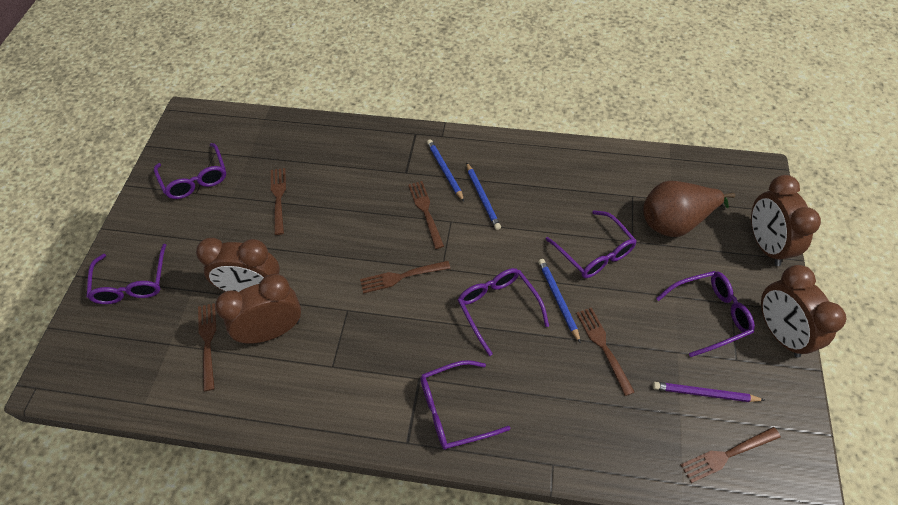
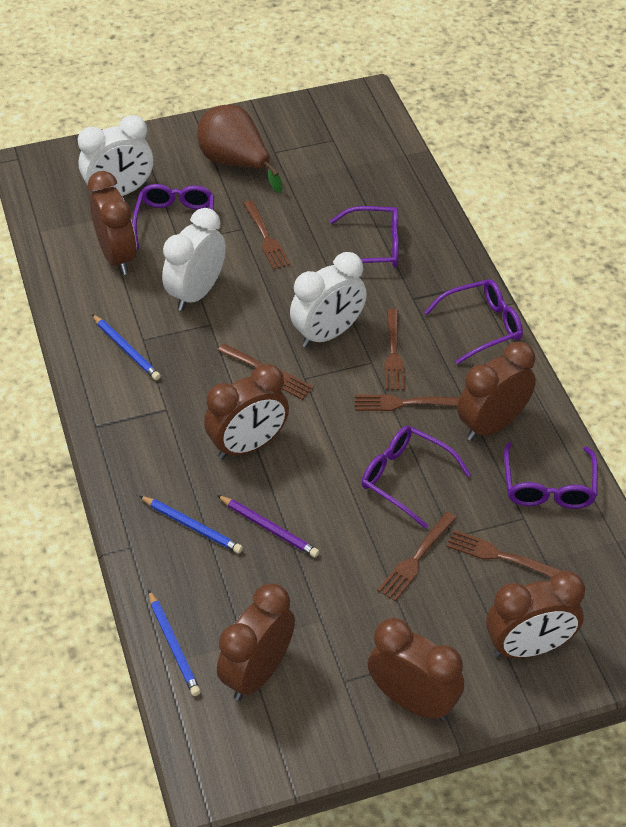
brown clock: 4 -> 6
purple glasses: 6 -> 5
white clock: 0 -> 3

